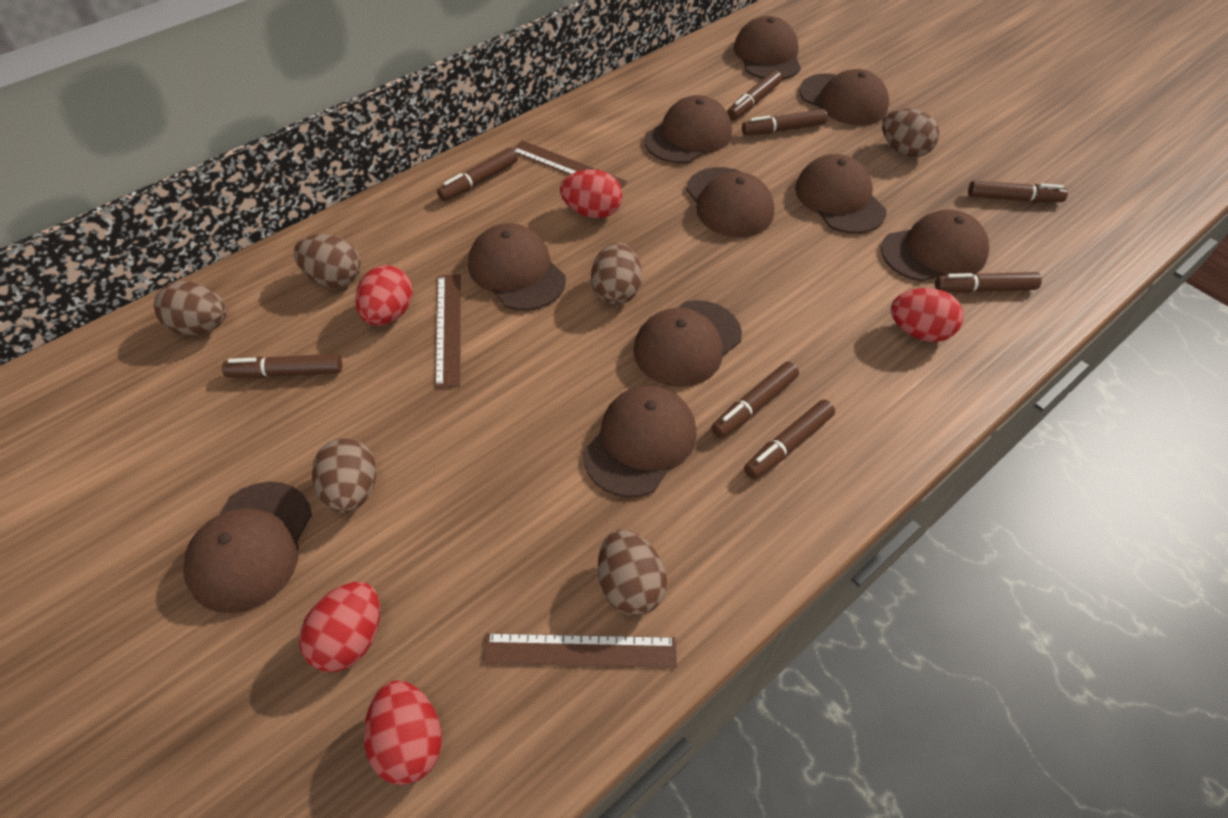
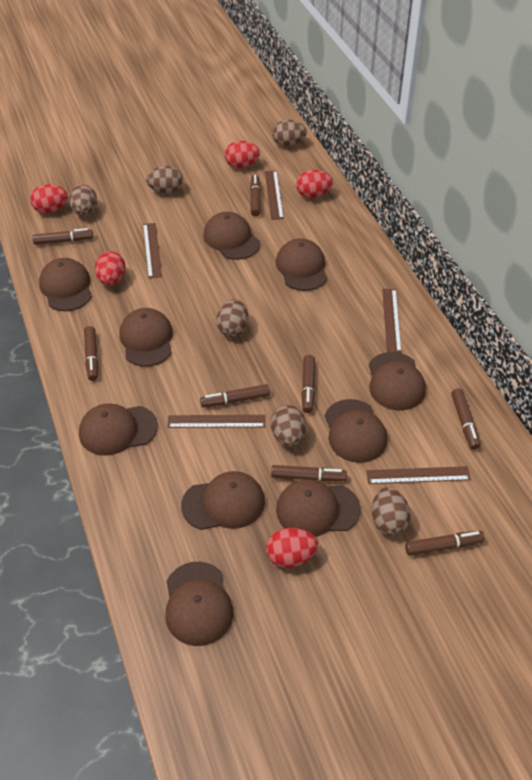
brown ruler: 3 -> 5

